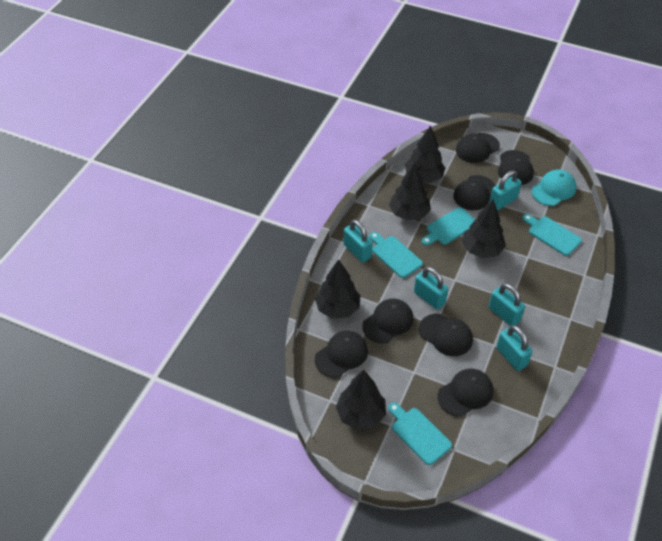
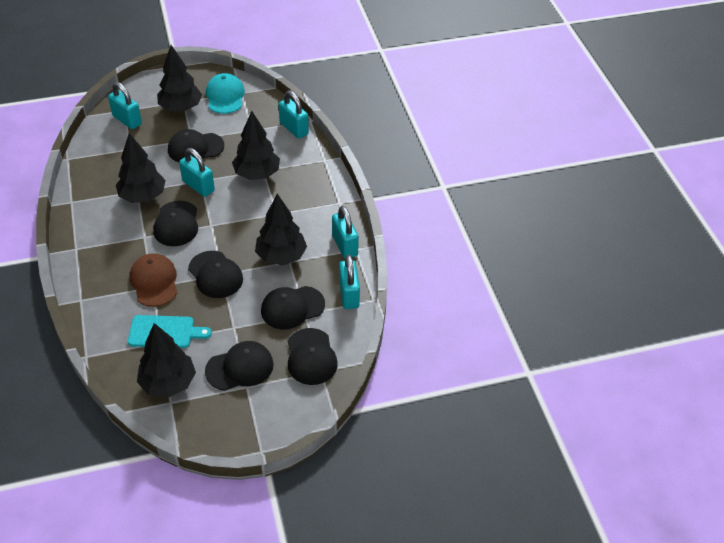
black cap: 7 -> 6
brown cap: 0 -> 1
turquoise cutting board: 4 -> 1

